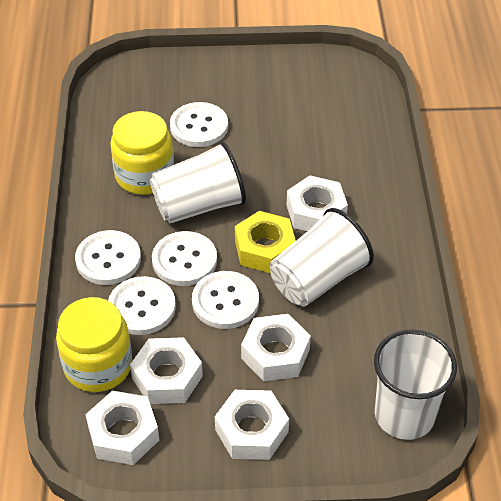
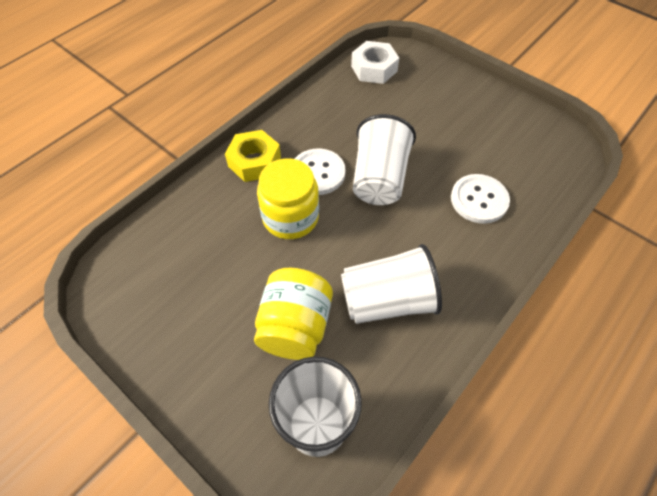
white button: 5 -> 2
white nut: 5 -> 1

